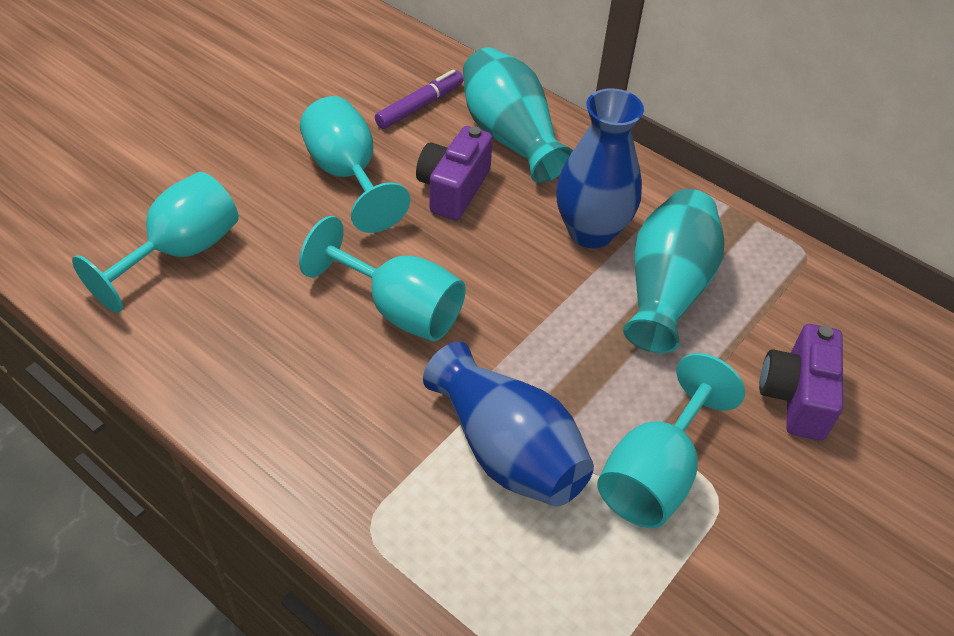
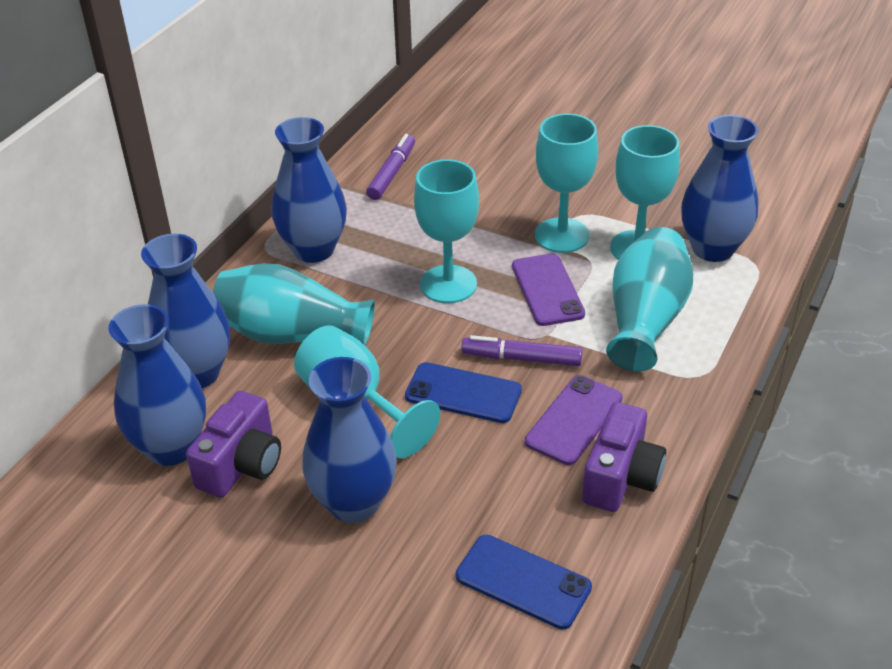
blue phone: 0 -> 2
blue vase: 2 -> 5
purple marker: 1 -> 2
purple phone: 0 -> 2

